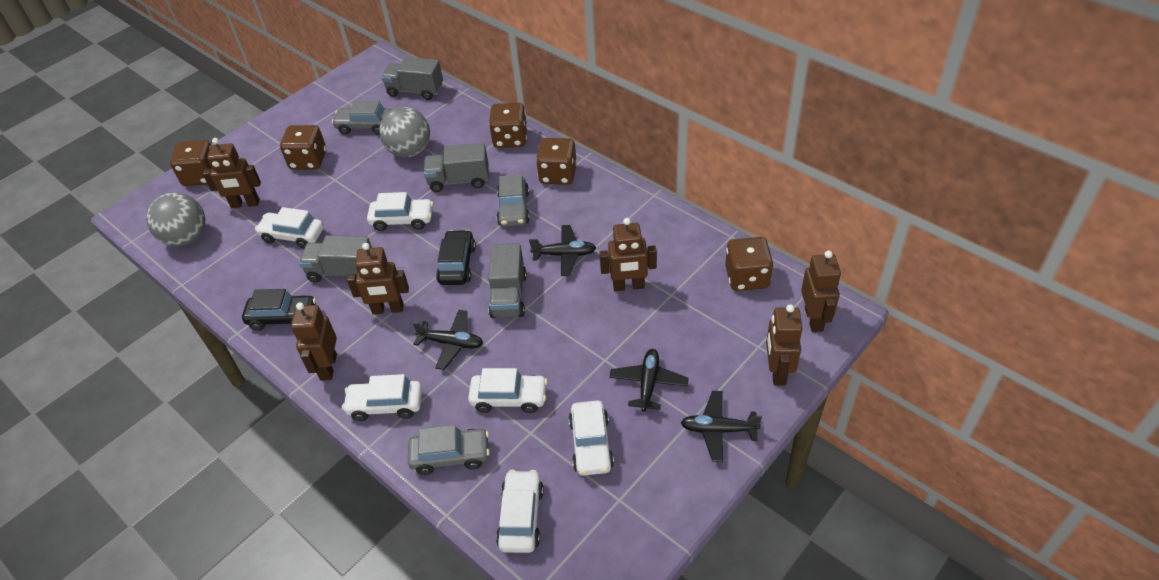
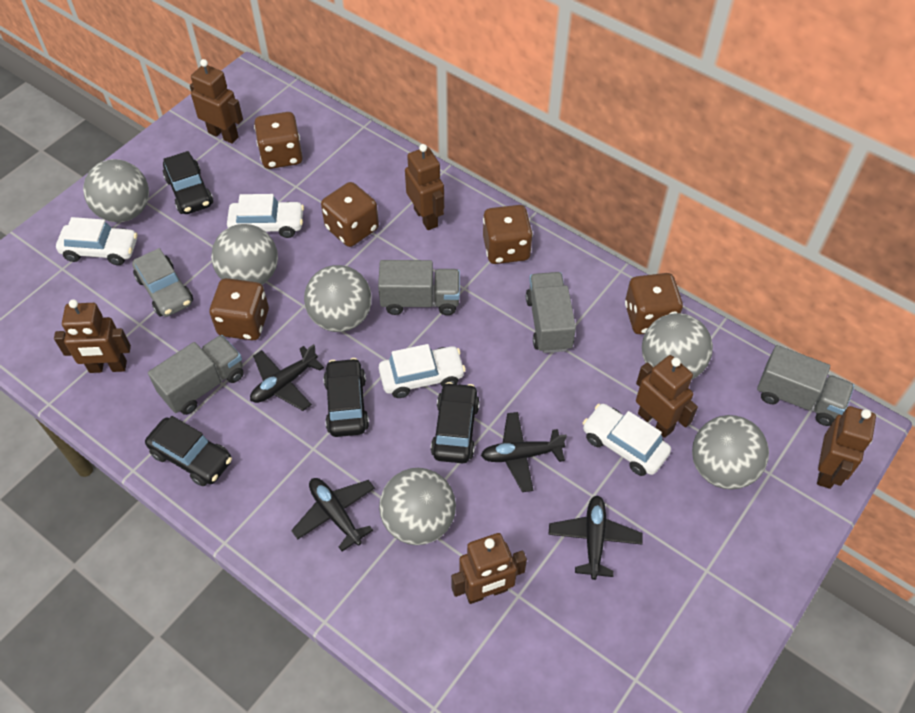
black car: 2 -> 4
grey ball: 2 -> 6
grey car: 3 -> 1
white car: 6 -> 4

